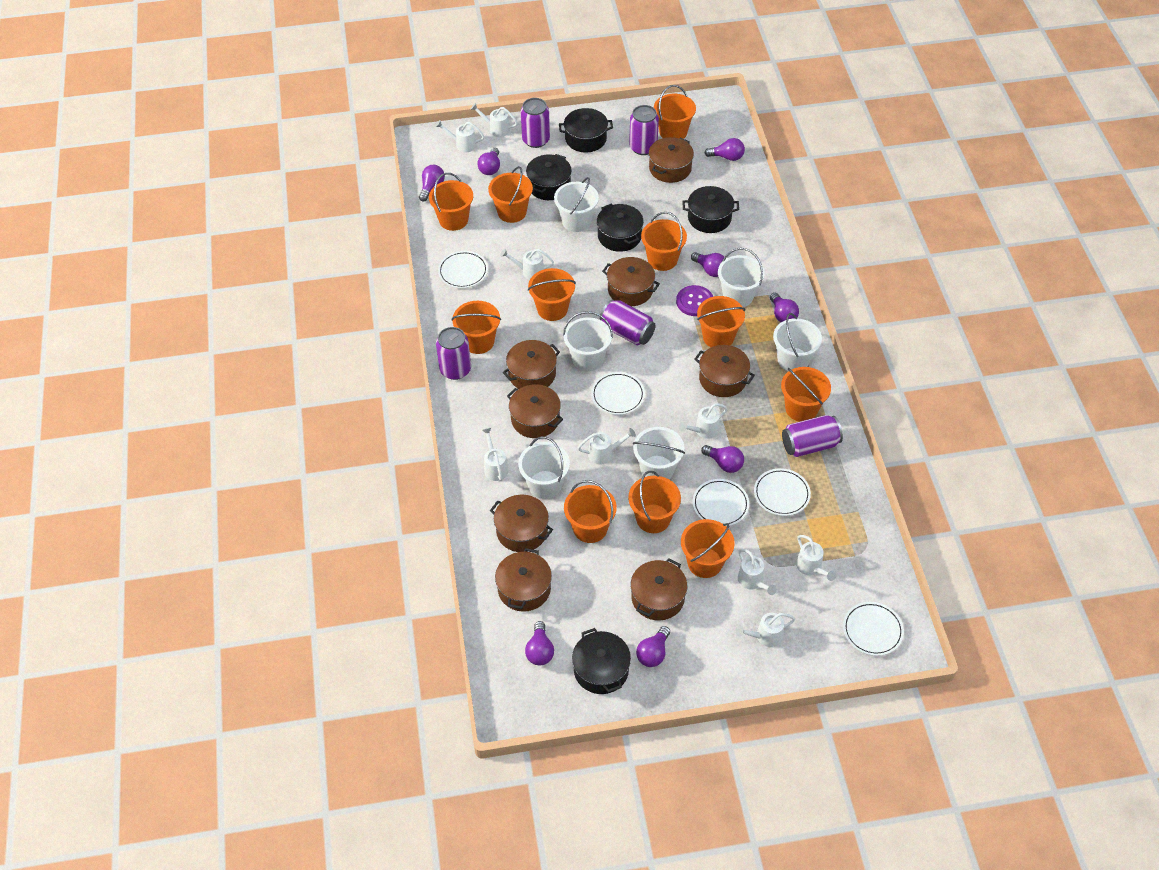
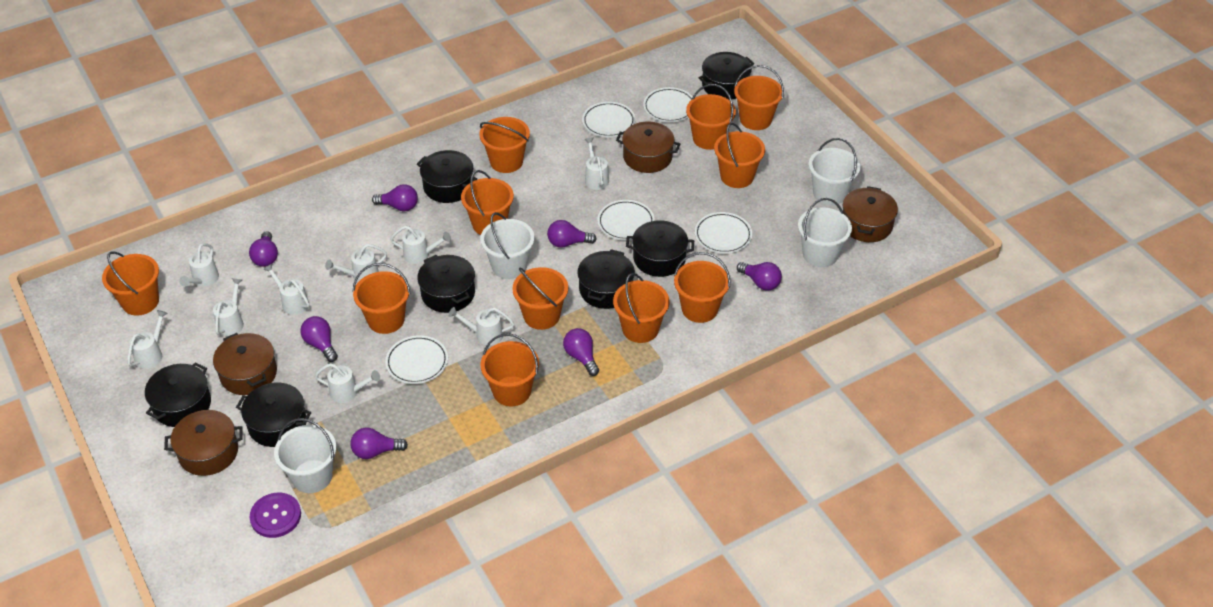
black pot: 5 -> 7
brown pot: 8 -> 4
purple can: 5 -> 0
purple light bulb: 8 -> 7
white bucket: 6 -> 4

